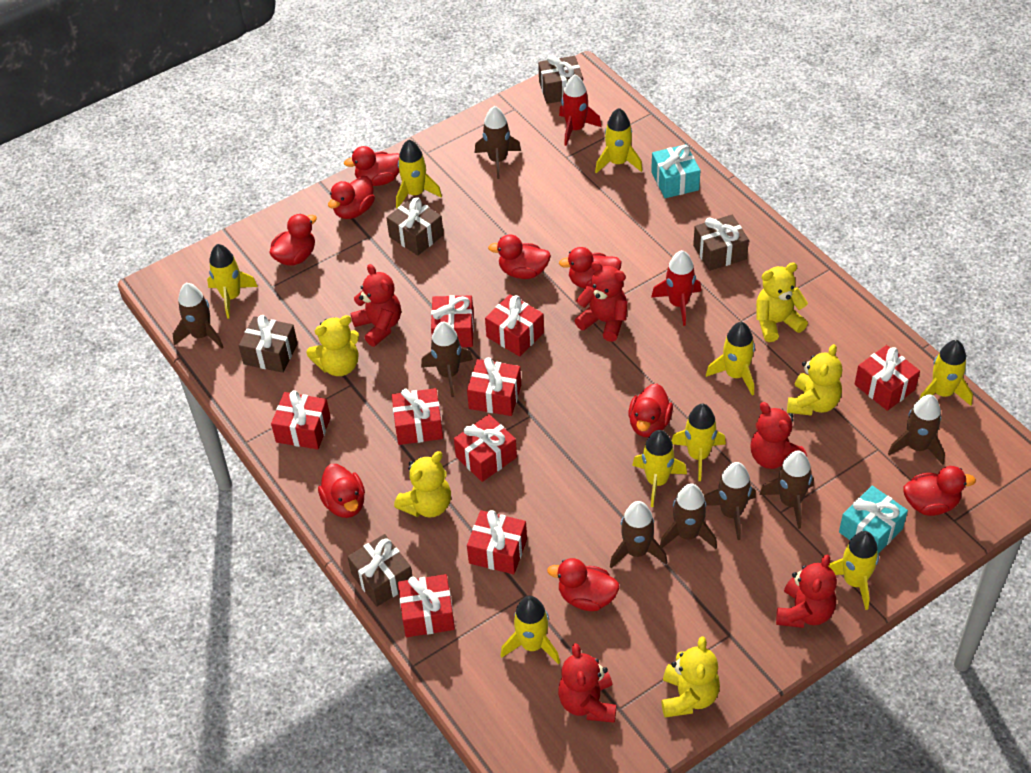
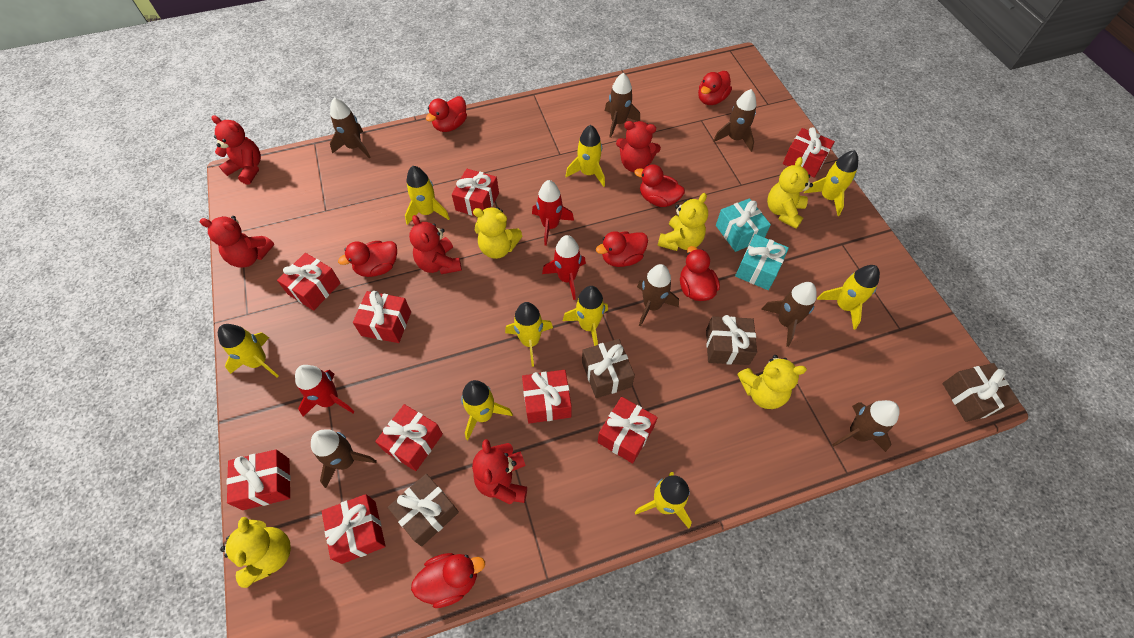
brown gift: 5 -> 4
brown rocket: 8 -> 7
red duck: 9 -> 7
red rocket: 2 -> 3

